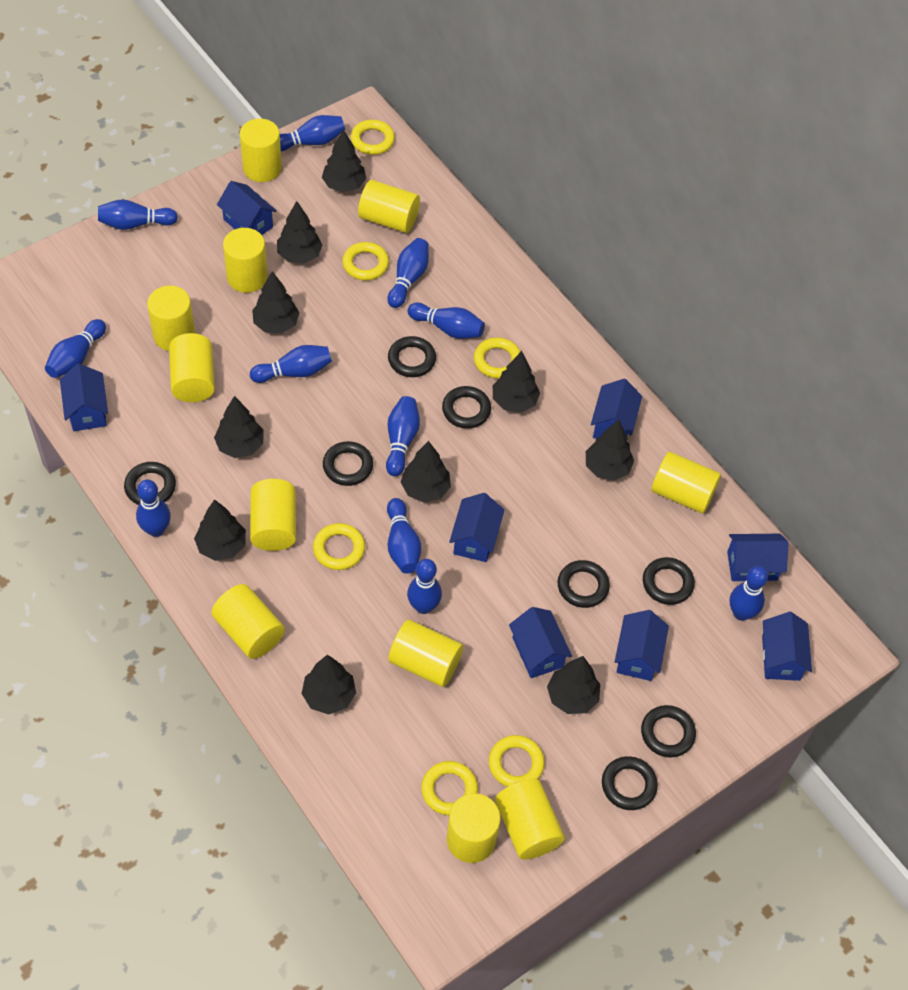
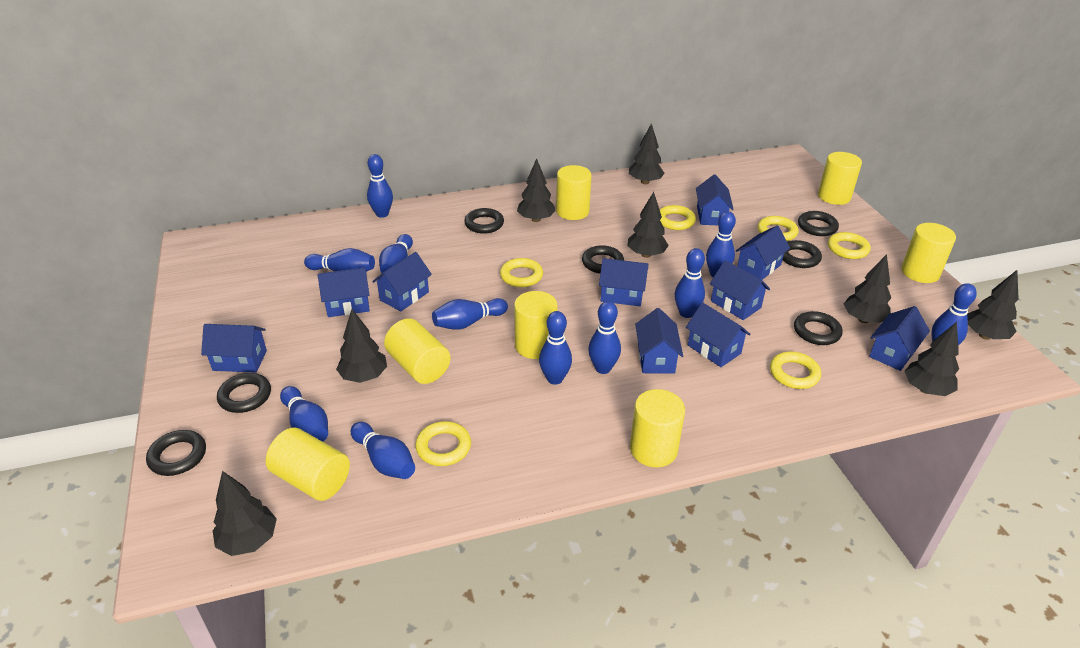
black ring: 8 -> 7
black tree: 10 -> 8
blue house: 8 -> 10
yellow cylinder: 11 -> 7

